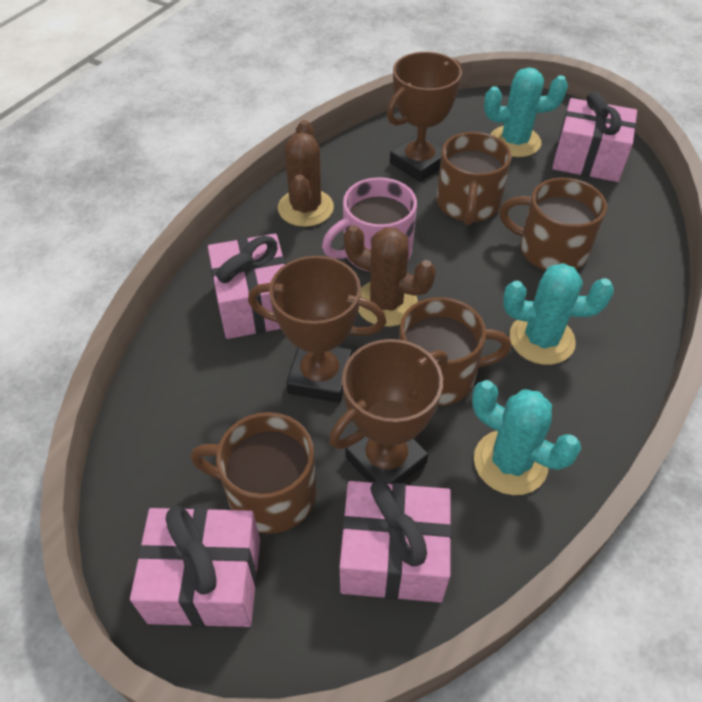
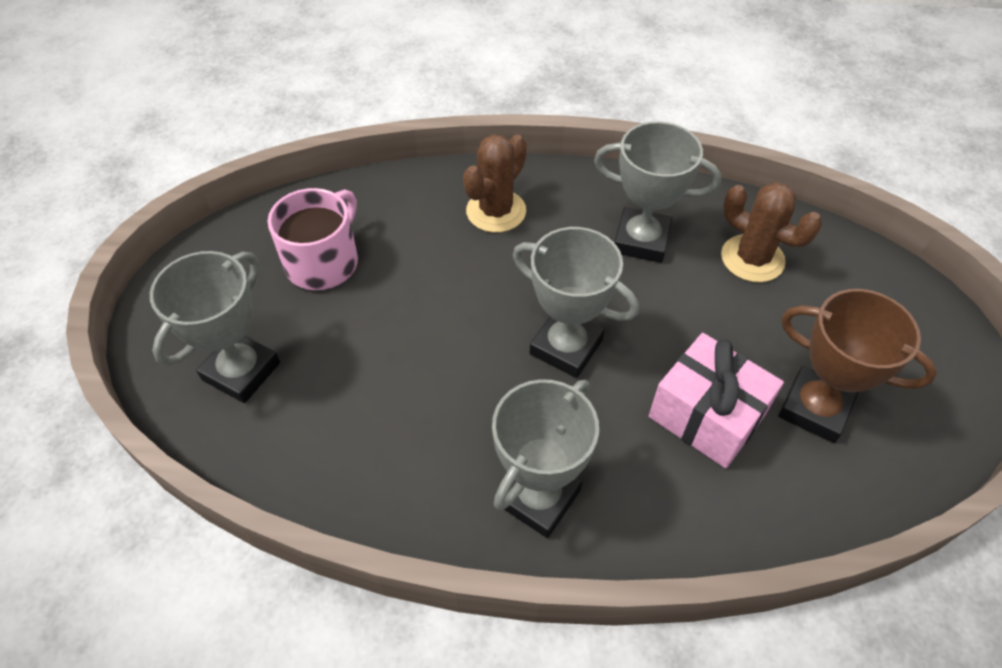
brown mug: 4 -> 0
brown trophy: 3 -> 1
grey trophy: 0 -> 4
pink gift: 4 -> 1
turquoise cactus: 3 -> 0

